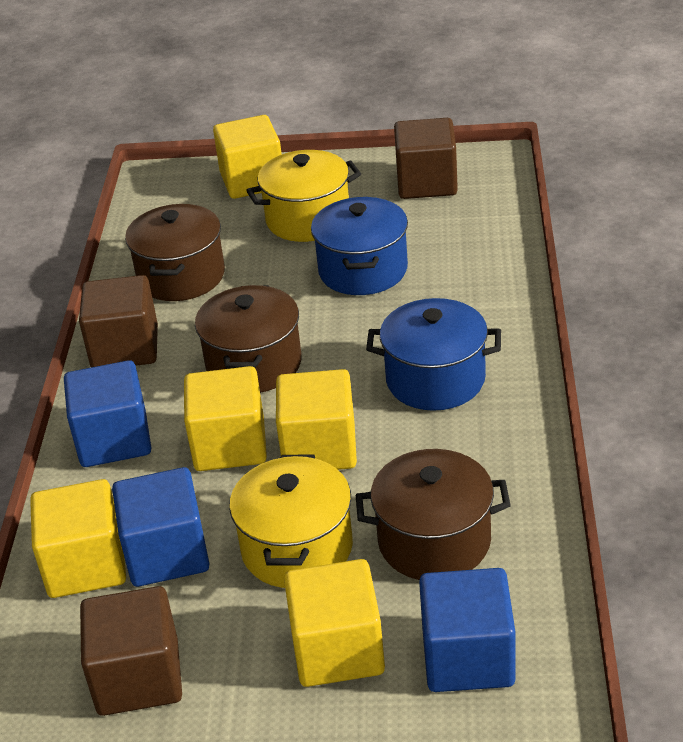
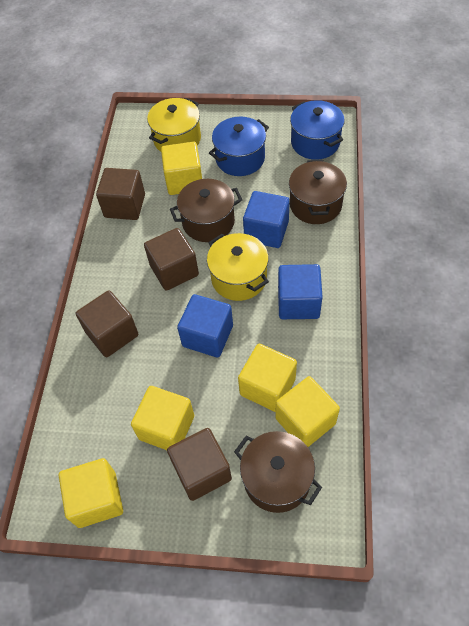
brown cube: 3 -> 4

